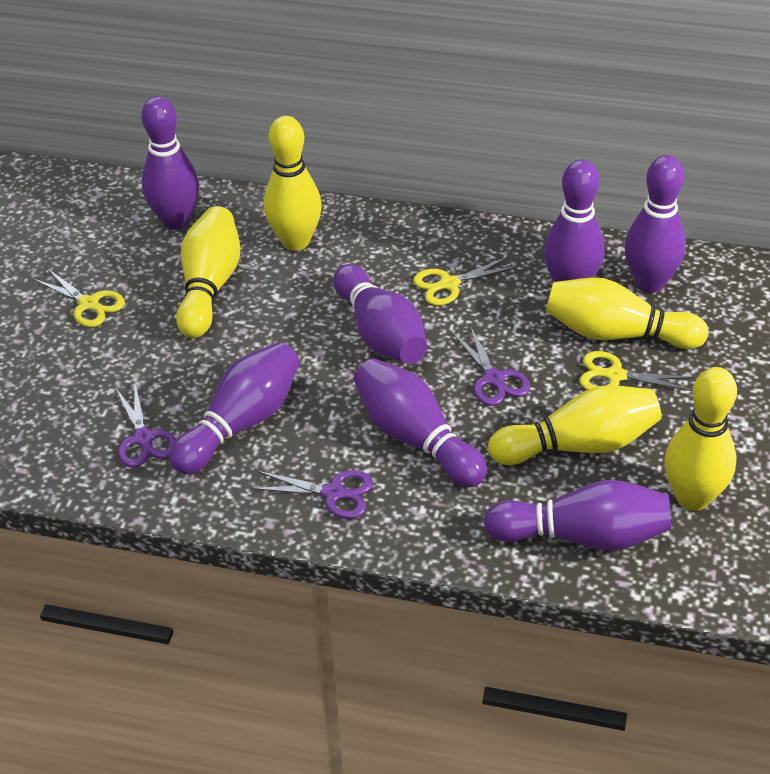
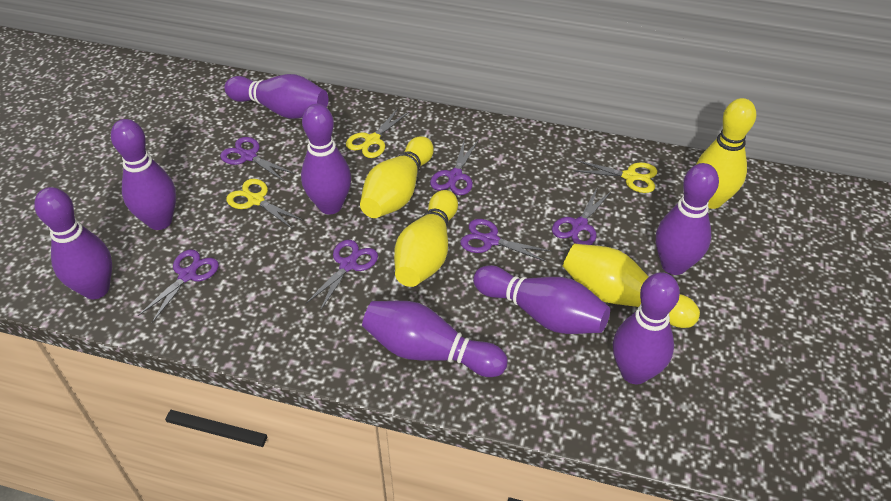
purple bowling pin: 7 -> 8
purple scissors: 3 -> 6
yellow bowling pin: 5 -> 4

